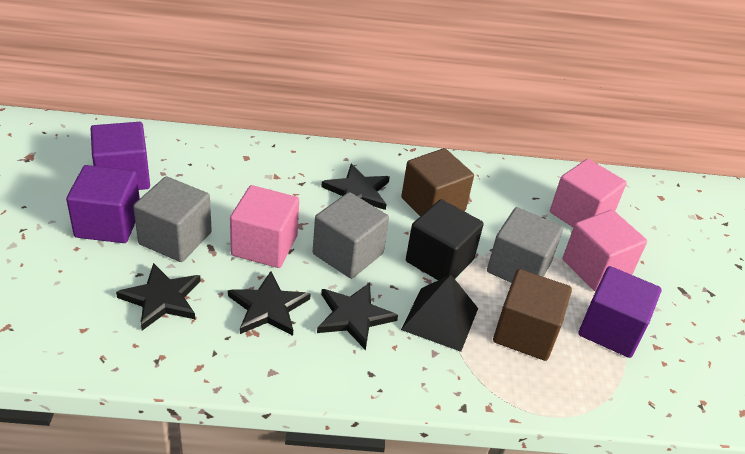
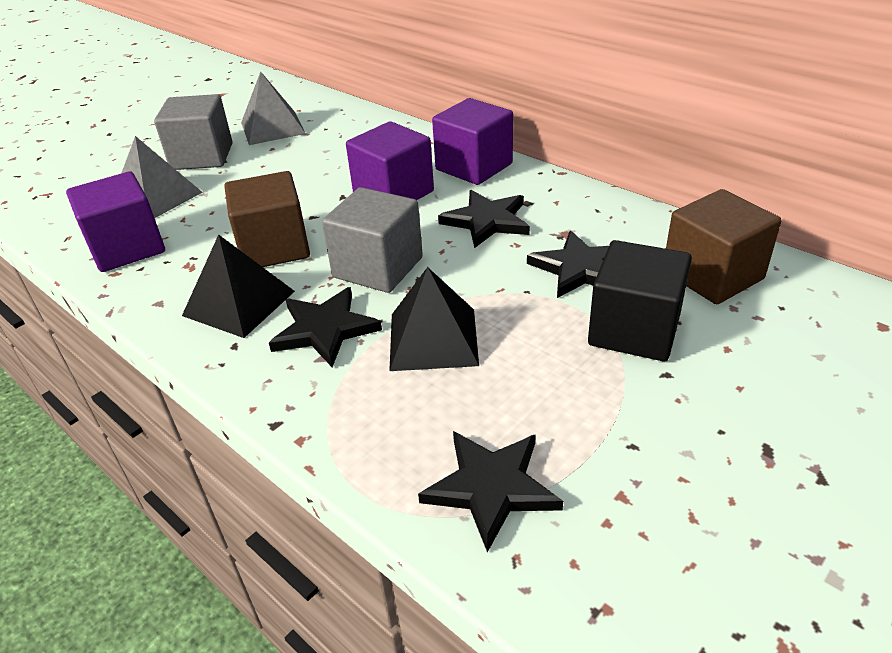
black pyramid: 1 -> 2
grey cube: 3 -> 2
grey pyramid: 0 -> 2
pink cube: 3 -> 0

